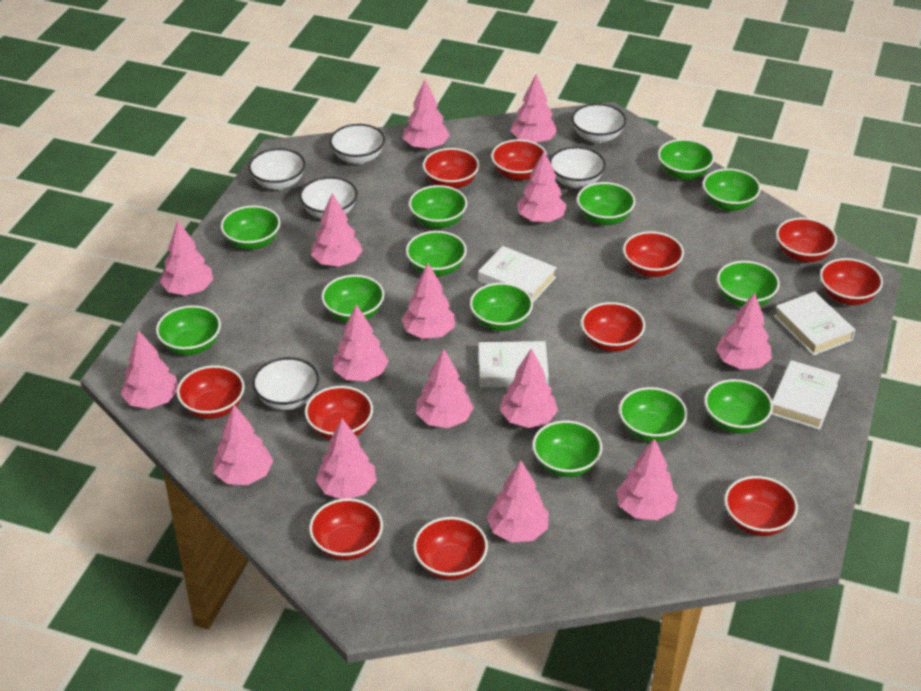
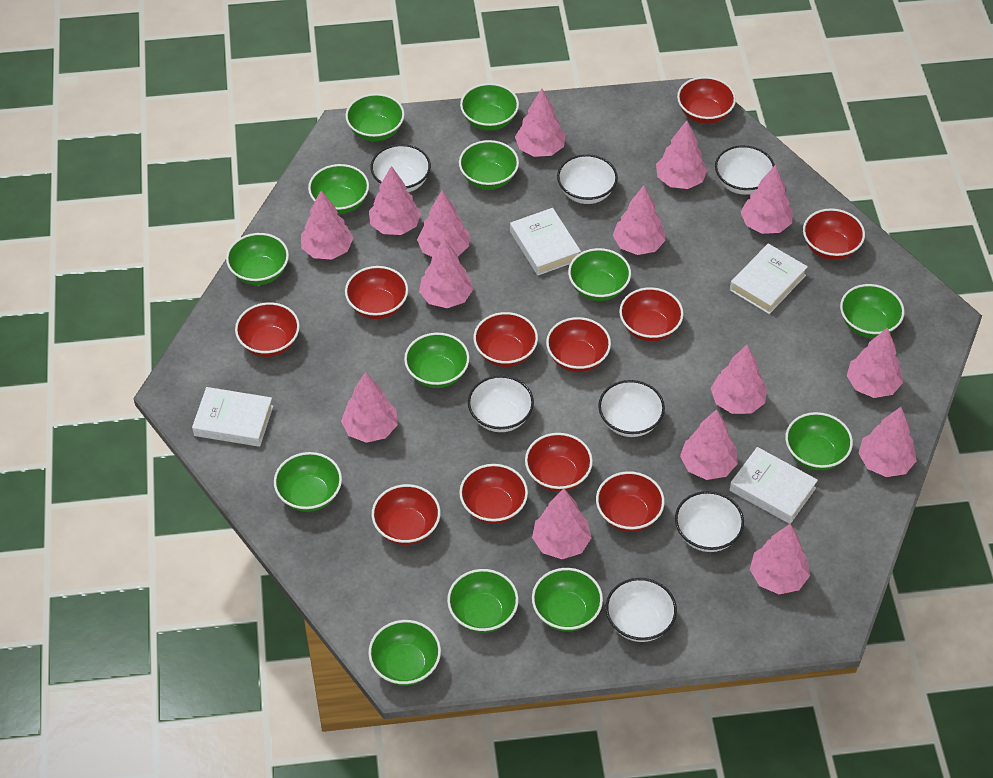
white bowl: 6 -> 7

